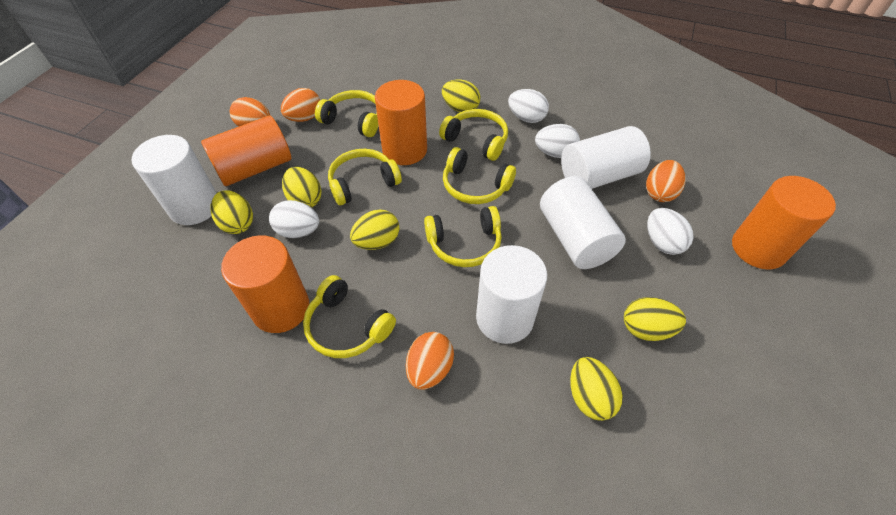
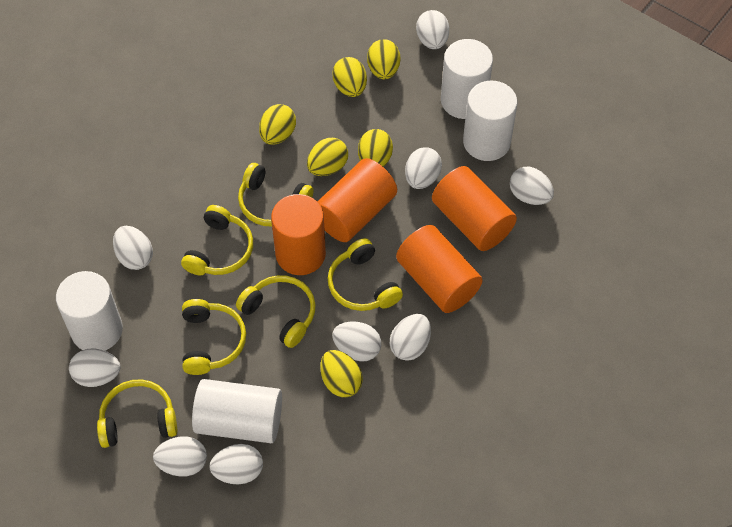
orange egg: 4 -> 0
white egg: 4 -> 9

